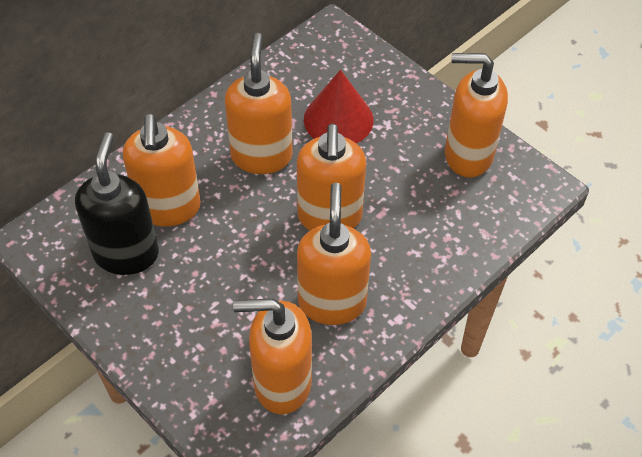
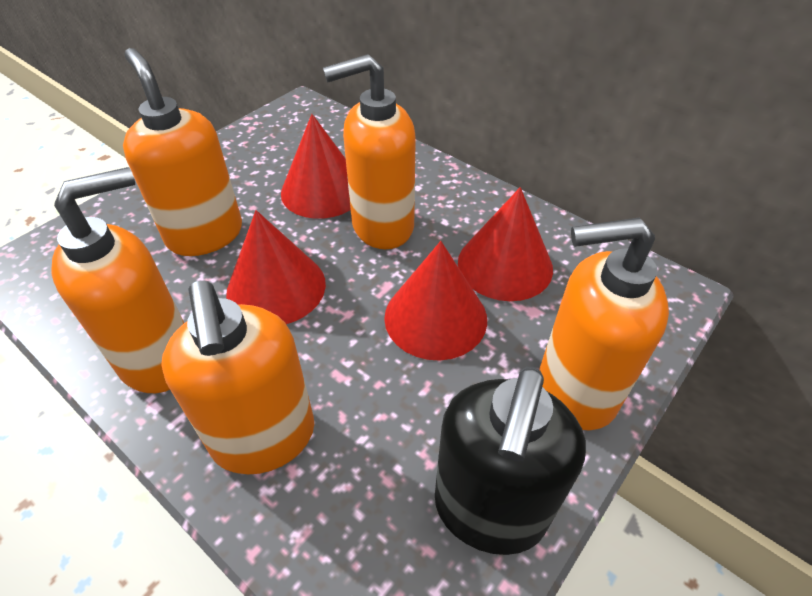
orange soap dispenser: 6 -> 5
red cone: 1 -> 4

